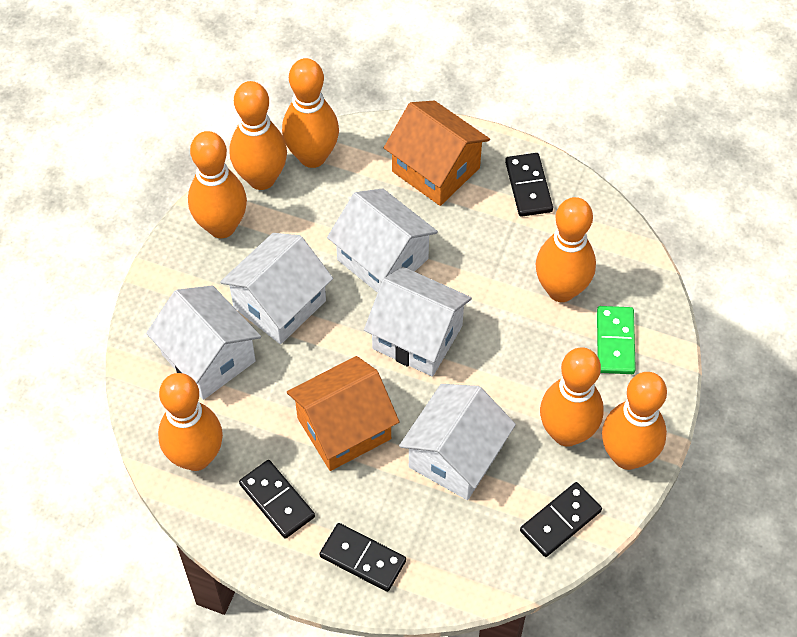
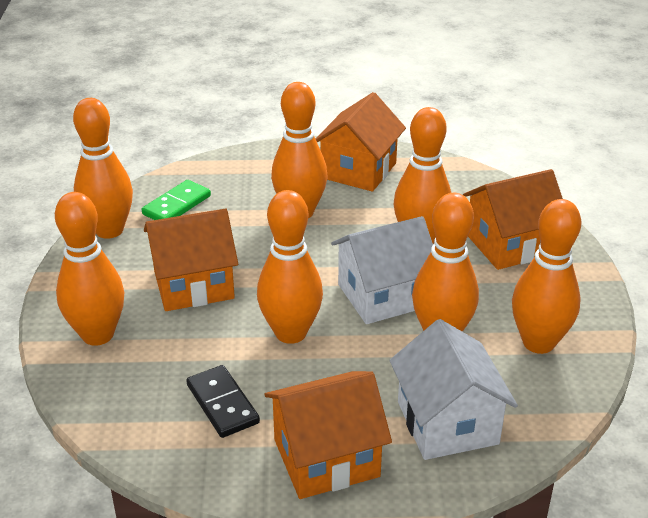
black domino: 4 -> 1
orange house: 2 -> 4
white house: 5 -> 2

